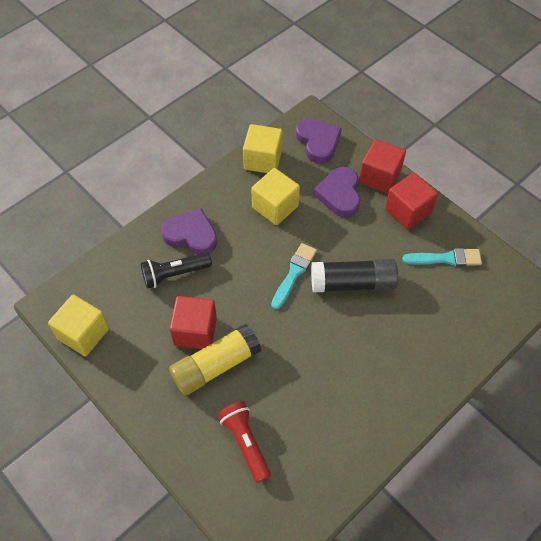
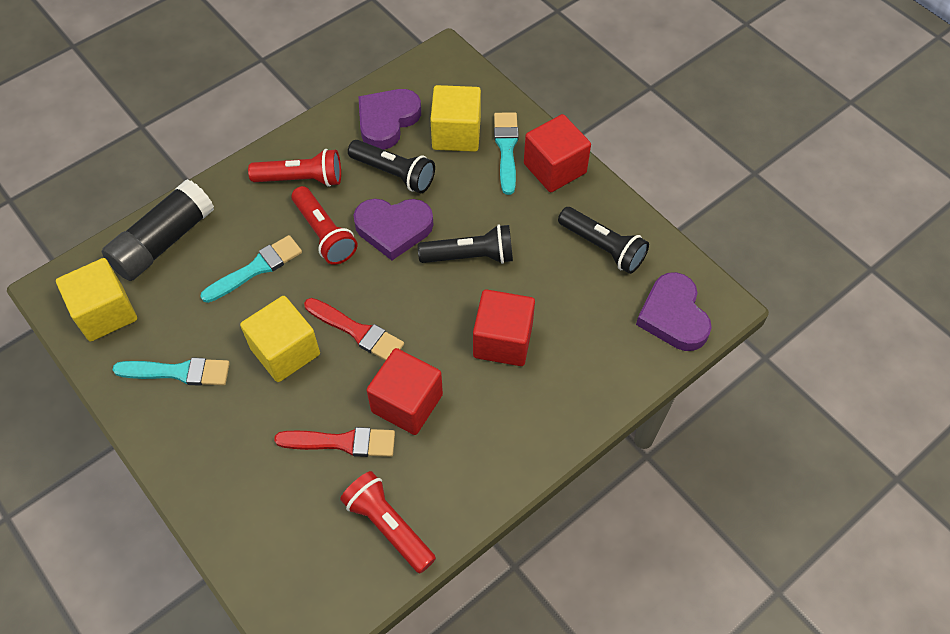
black flashlight: 1 -> 3
red brush: 0 -> 2
red flashlight: 1 -> 3
turquoise brush: 2 -> 3
yellow glue stick: 1 -> 0

